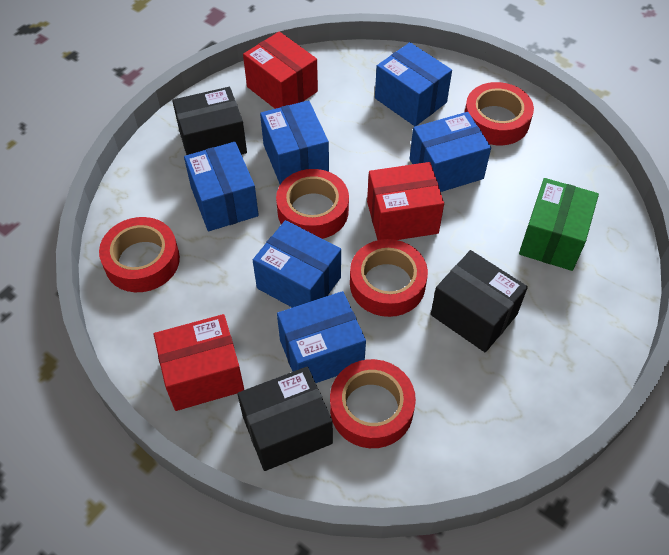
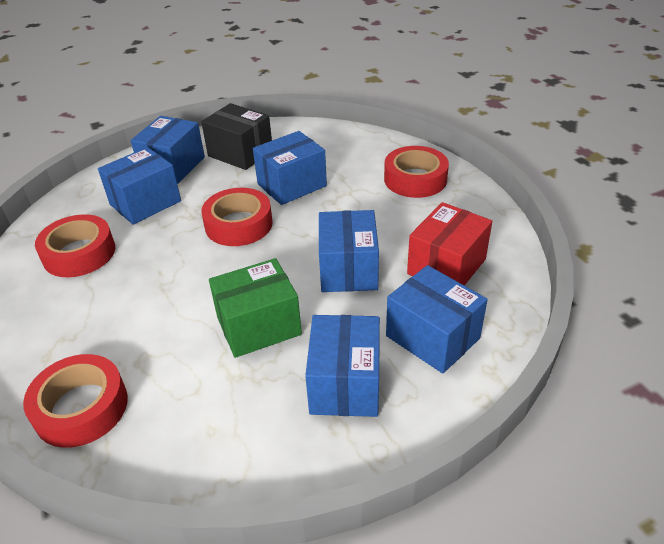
black box: 3 -> 1
red box: 3 -> 1
red tape: 5 -> 4

